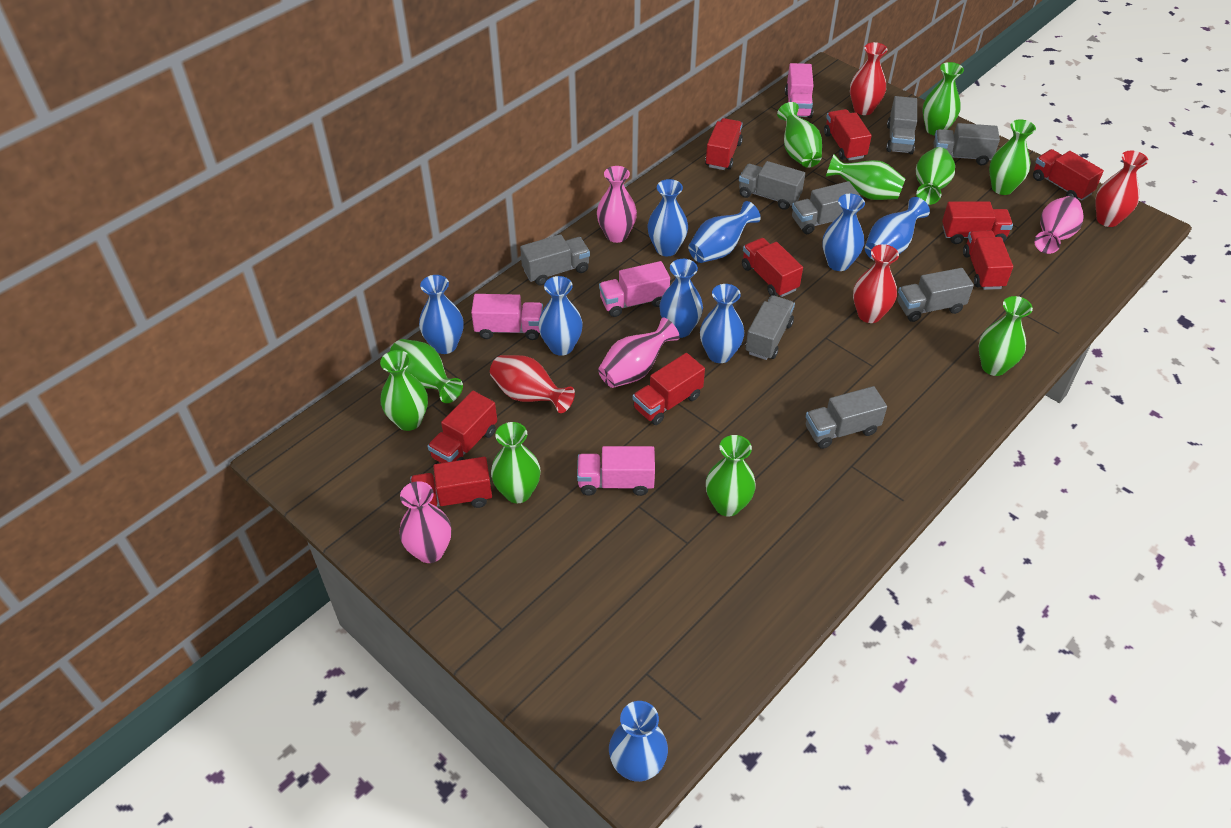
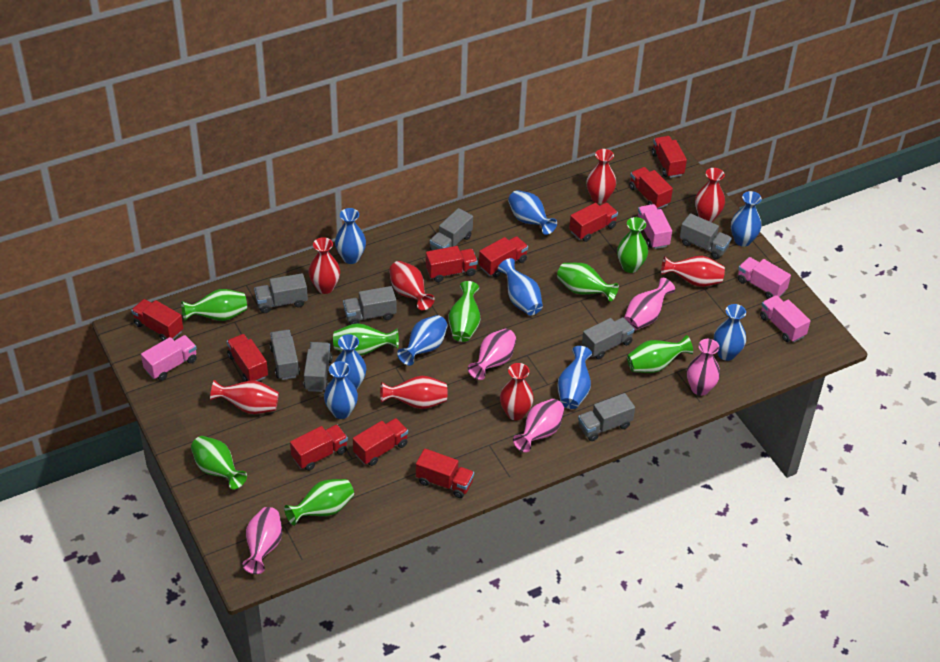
green vase: 10 -> 8
pink vase: 4 -> 5
red truck: 9 -> 10
red vase: 4 -> 8

